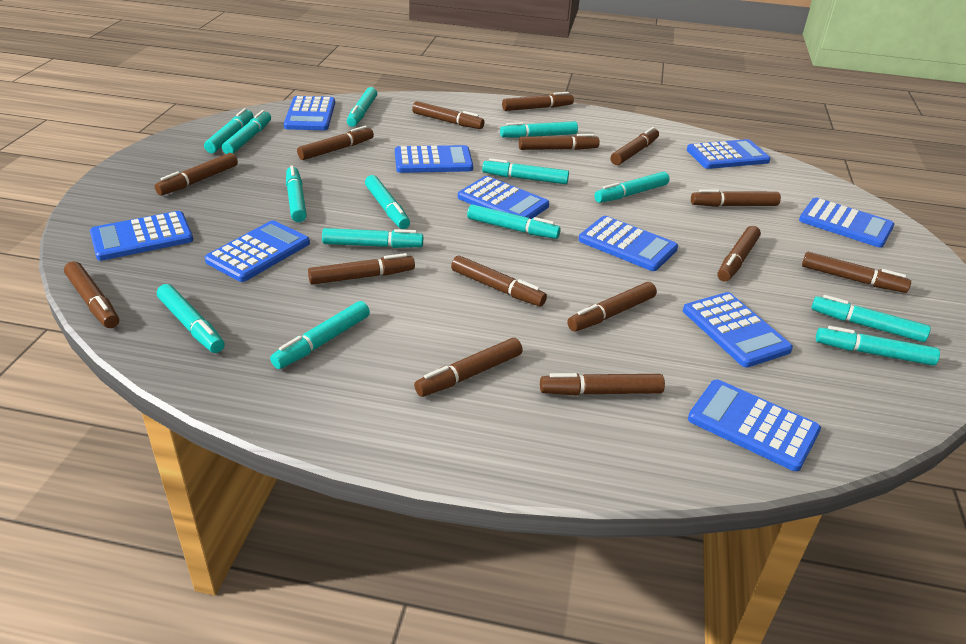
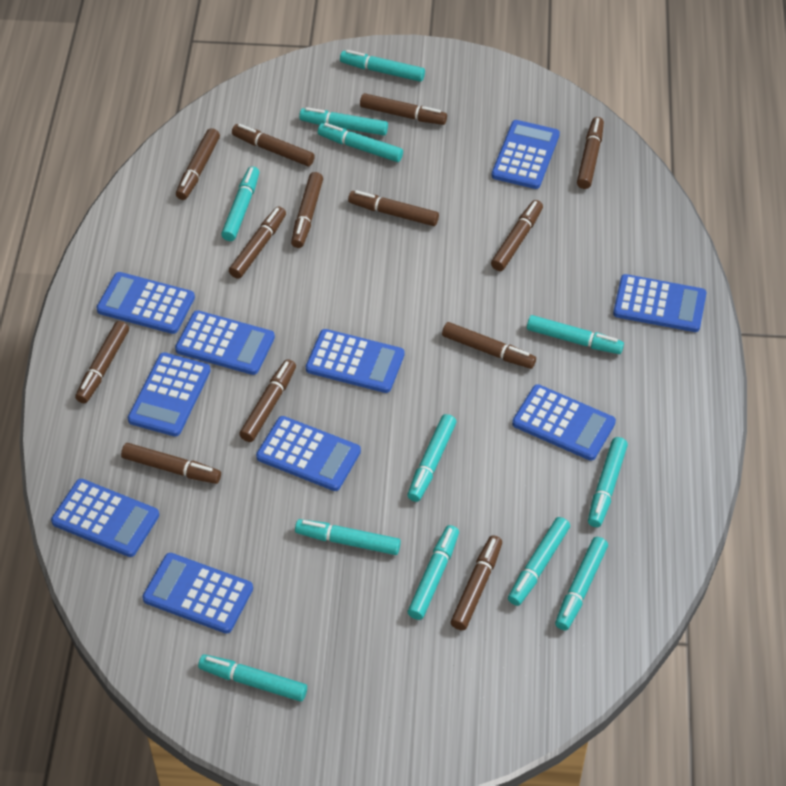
brown marker: 15 -> 13
turquoise marker: 14 -> 12

